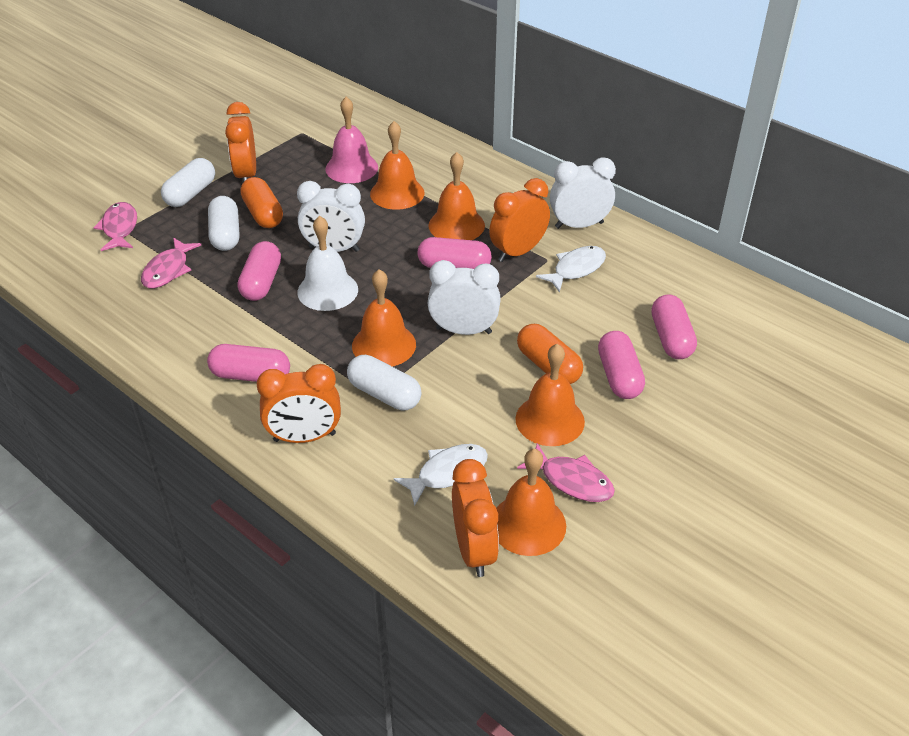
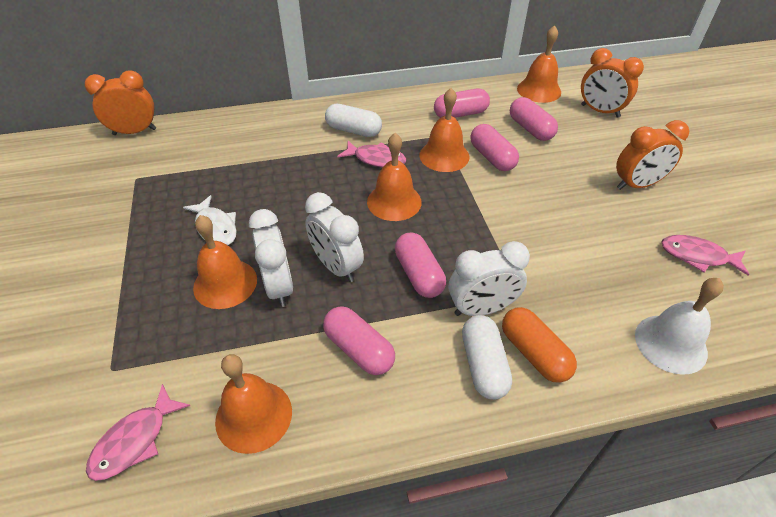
orange capsule: 2 -> 1
orange clock: 4 -> 3
pink bell: 1 -> 0
white capsule: 3 -> 2
white fish: 2 -> 1

